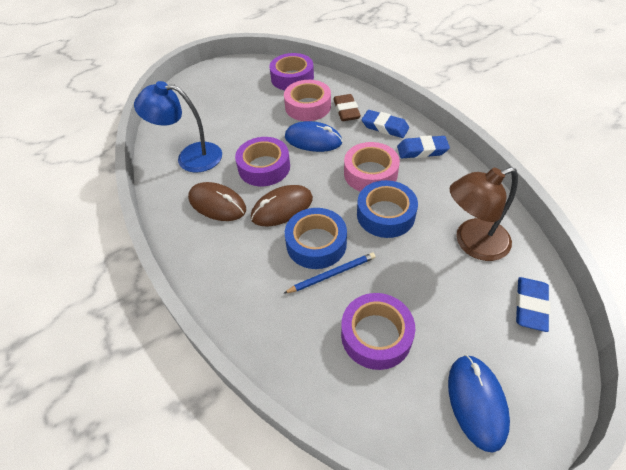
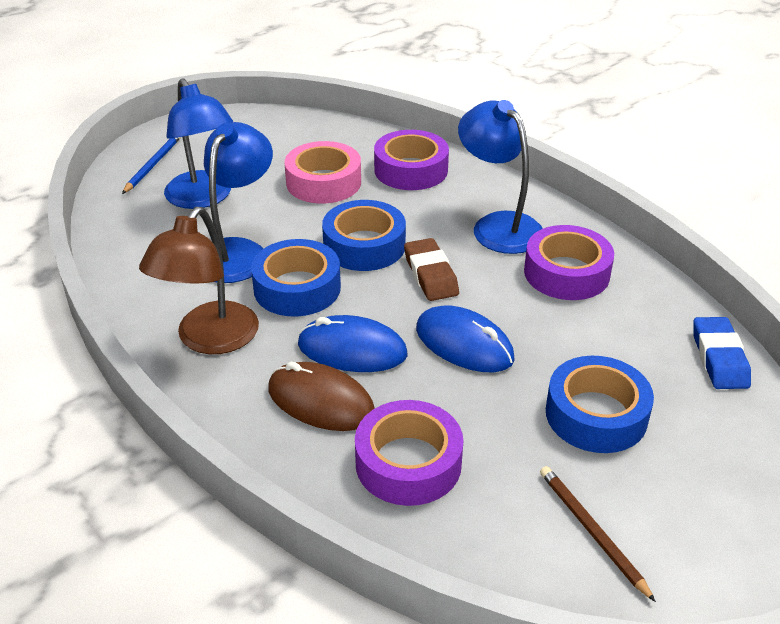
blue eraser: 3 -> 1
blue lamp: 1 -> 3
blue tape: 2 -> 3
brown mouse: 2 -> 1
brown pencil: 0 -> 1
pink tape: 2 -> 1

